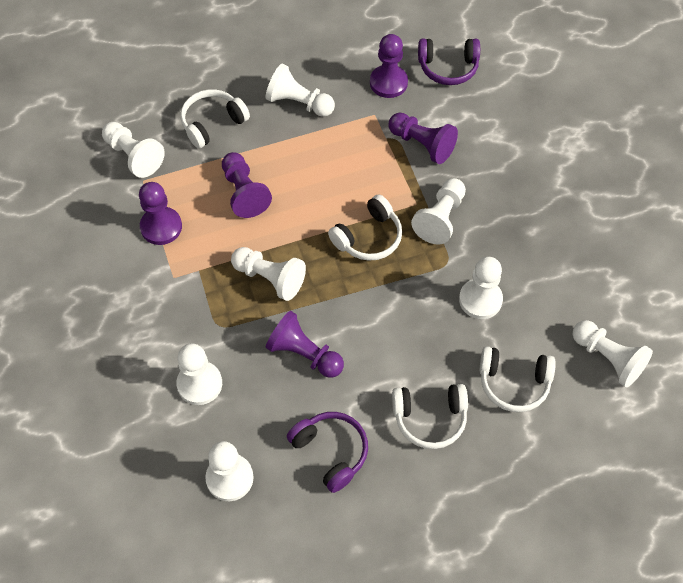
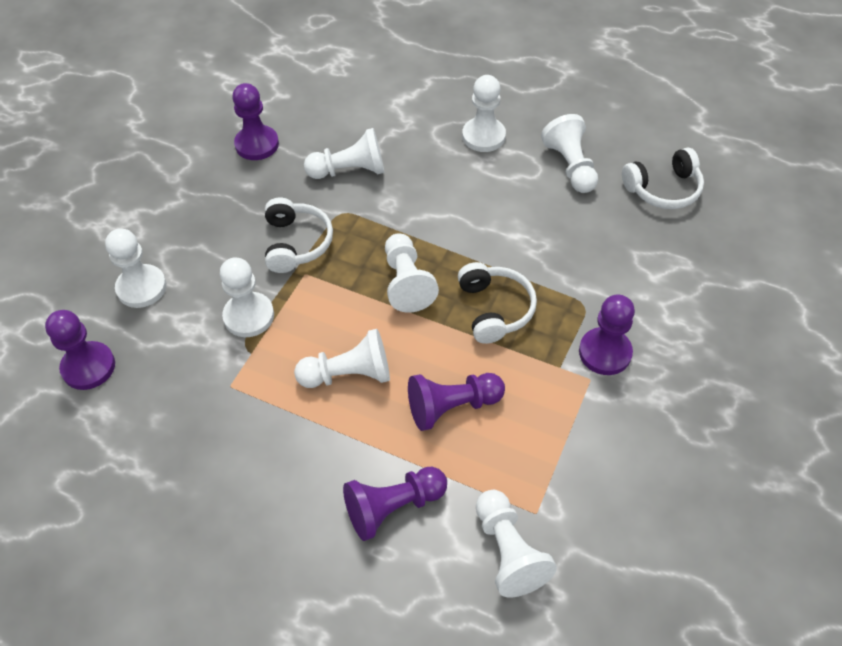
purple headphones: 2 -> 0
white headphones: 4 -> 3

